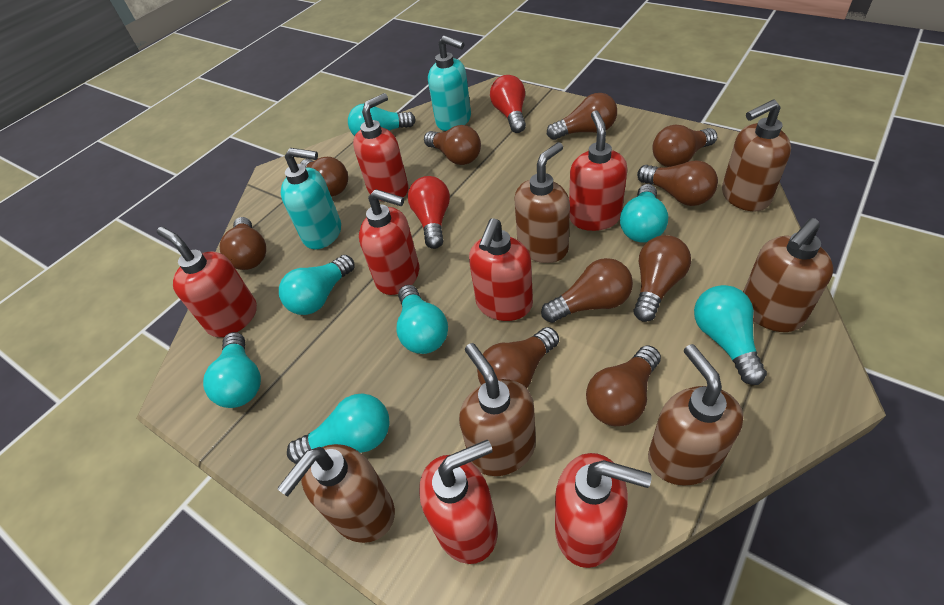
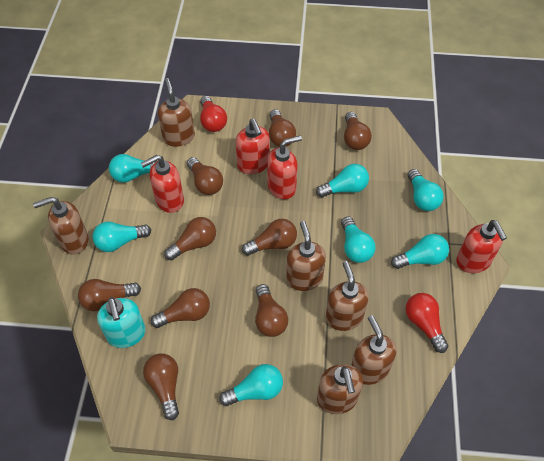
brown light bulb: 10 -> 9
red soap dispenser: 7 -> 4
turquoise soap dispenser: 2 -> 1

